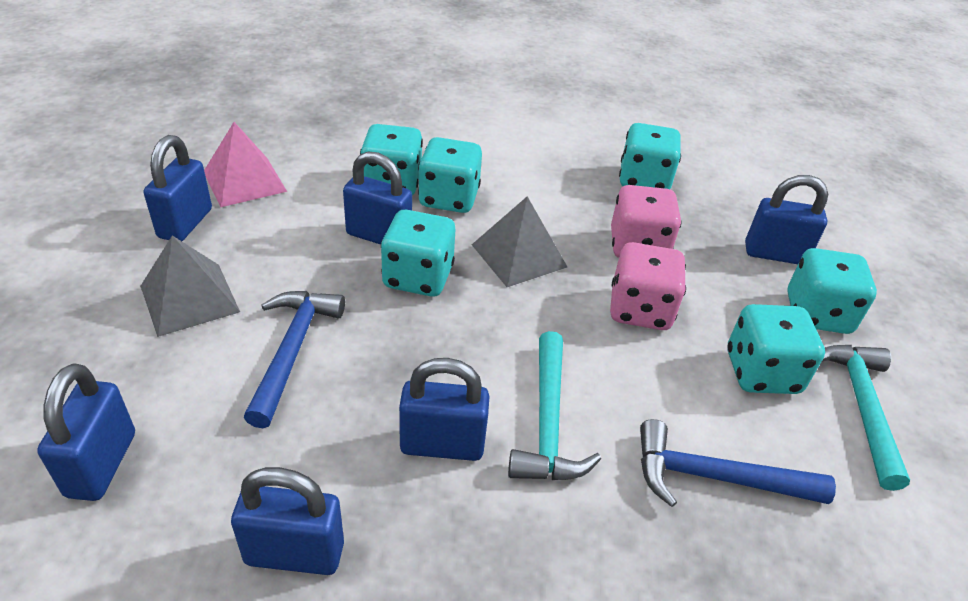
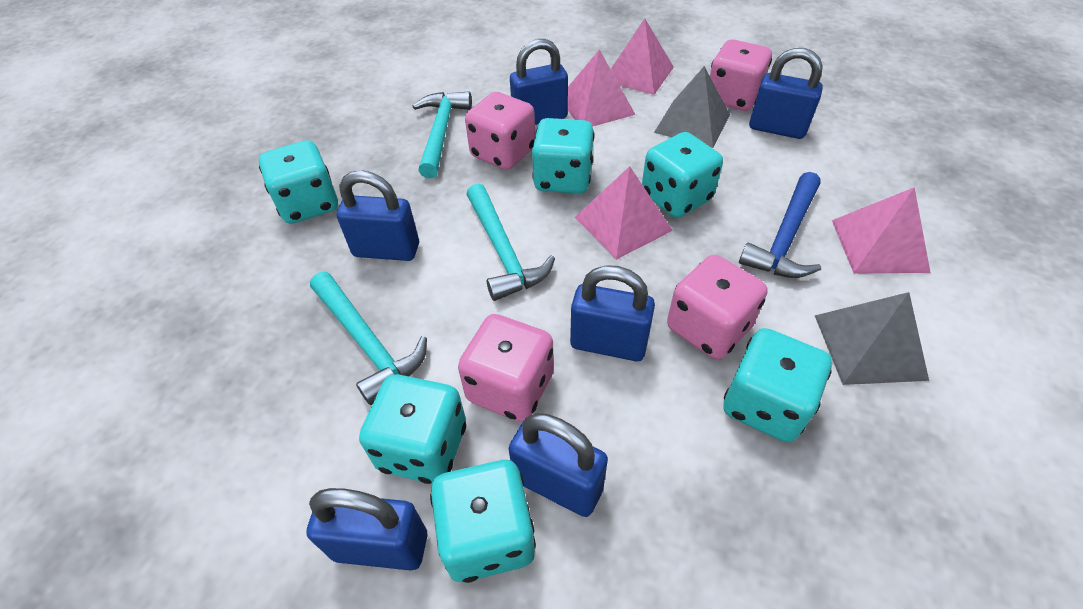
blue hammer: 2 -> 1
pink dice: 2 -> 4
pink pyramid: 1 -> 4
turquoise hammer: 2 -> 3

